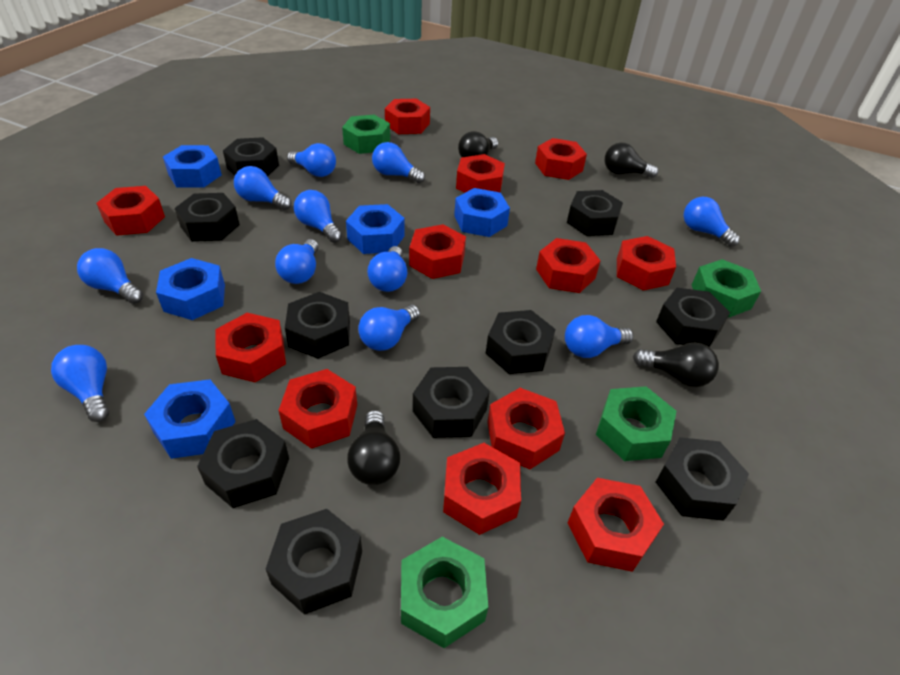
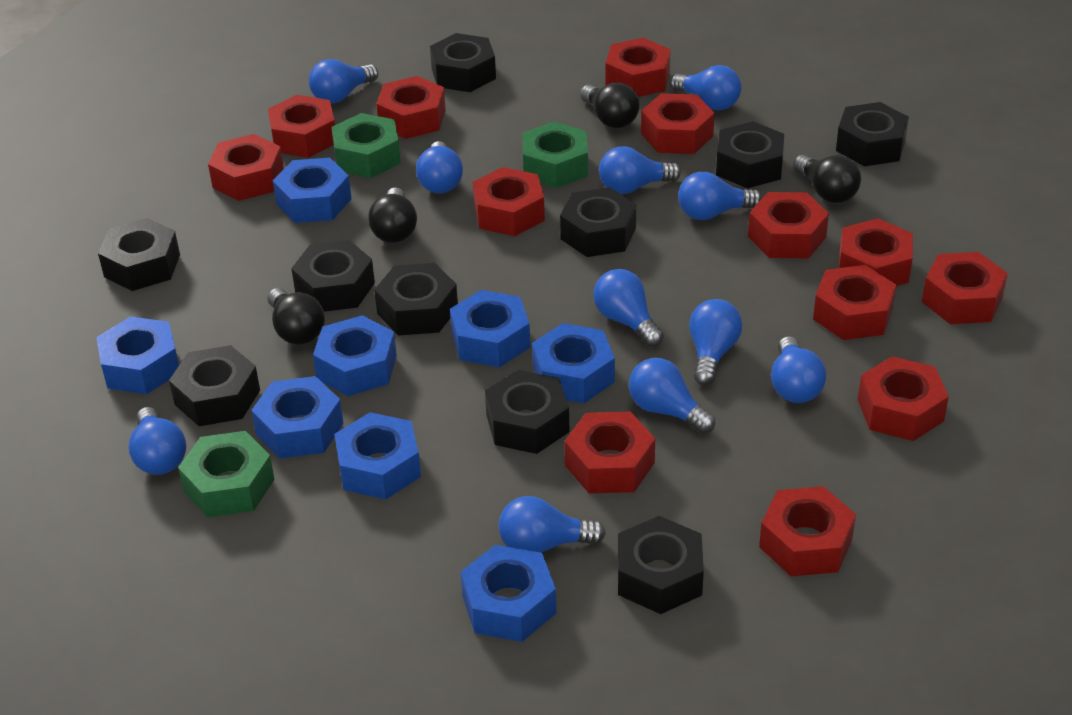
blue nut: 5 -> 8
green nut: 4 -> 3
red nut: 12 -> 13

